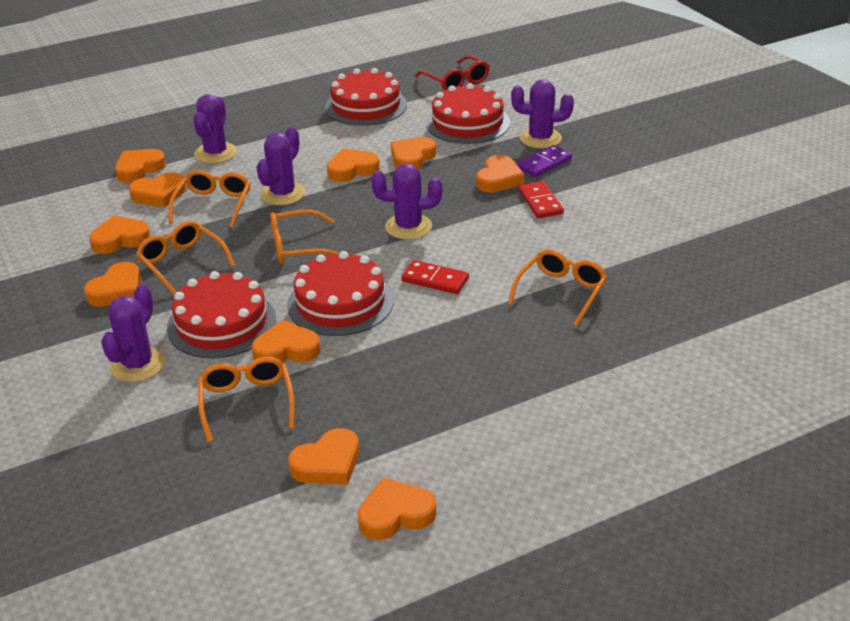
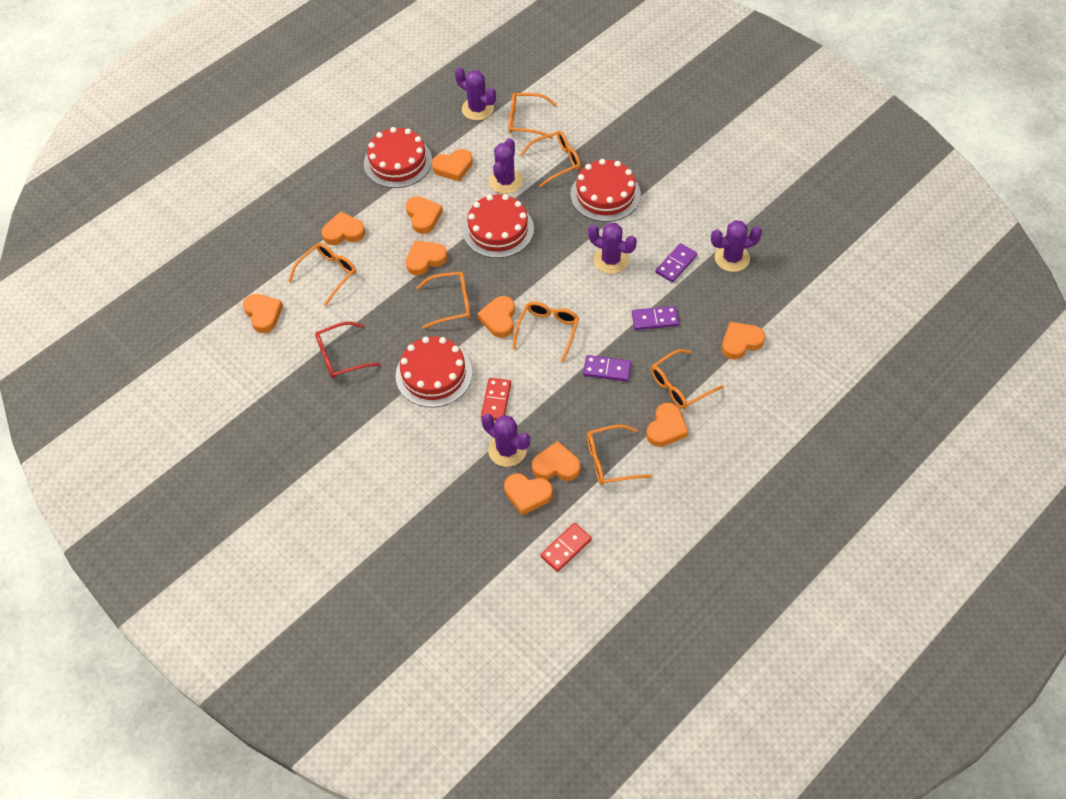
orange glasses: 5 -> 7
purple domino: 1 -> 3

